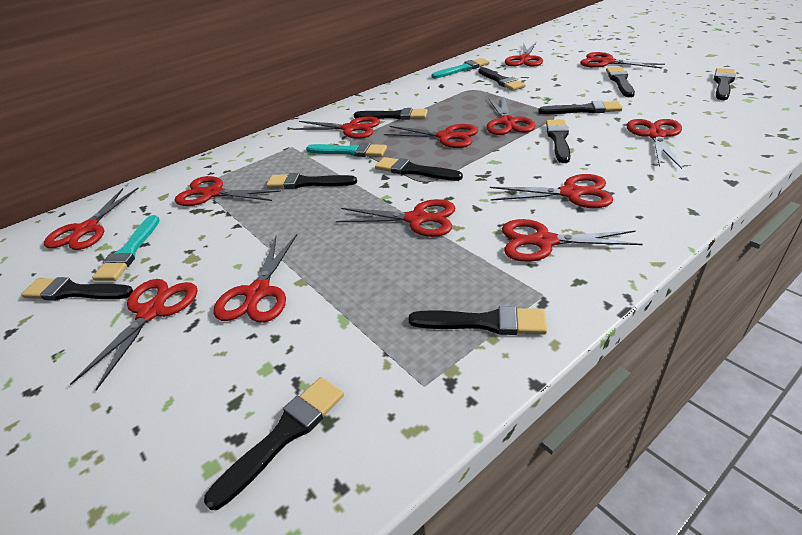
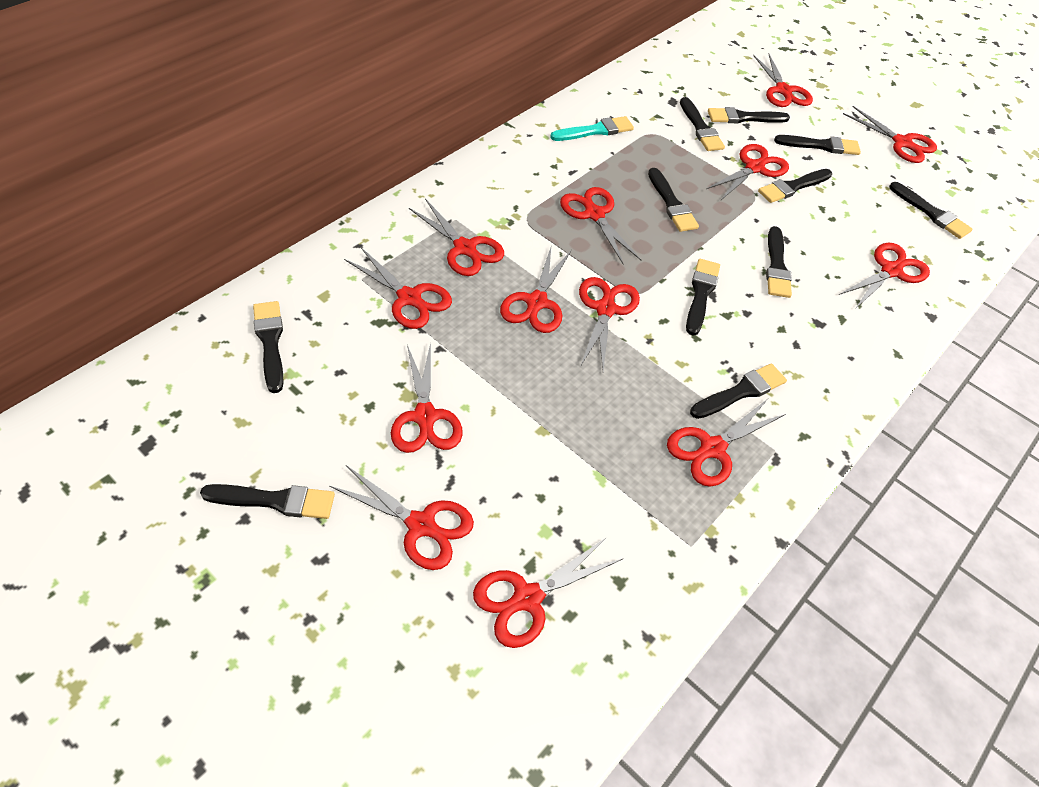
turquoise brush: 3 -> 1

